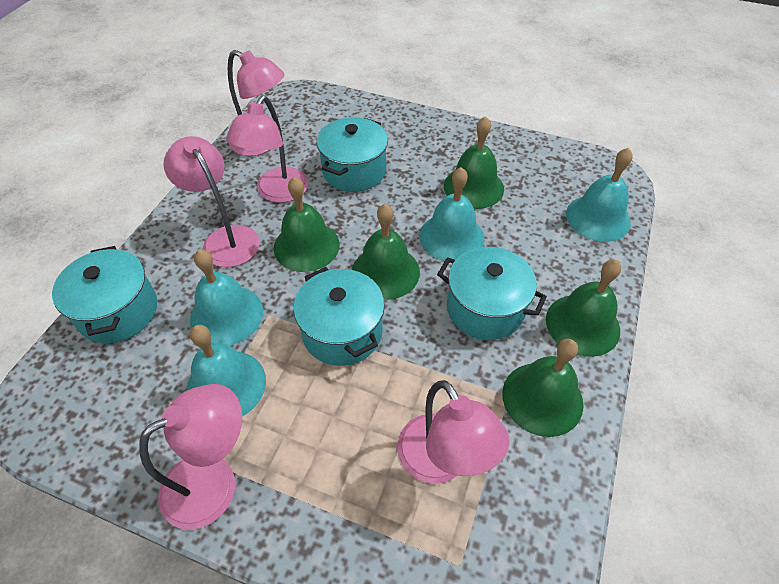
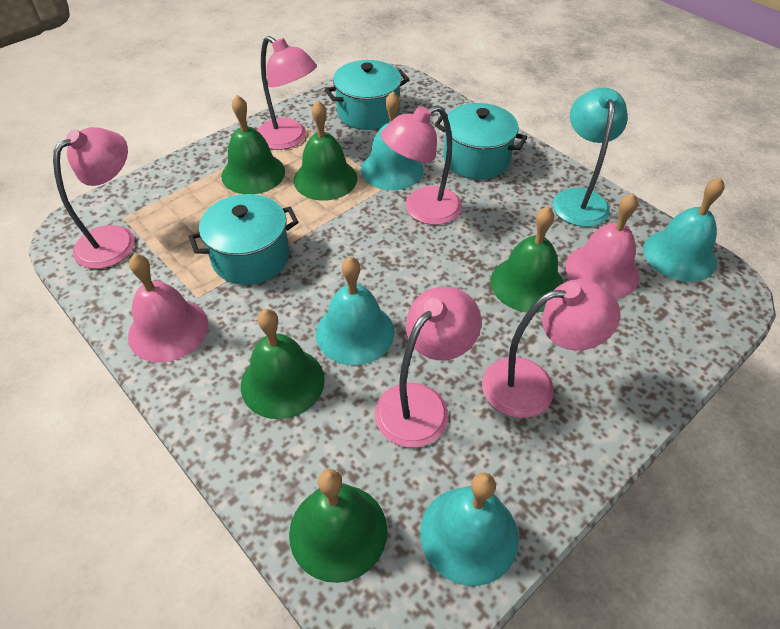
pink bell: 0 -> 2
turquoise lamp: 0 -> 1
turquoise pot: 4 -> 3

